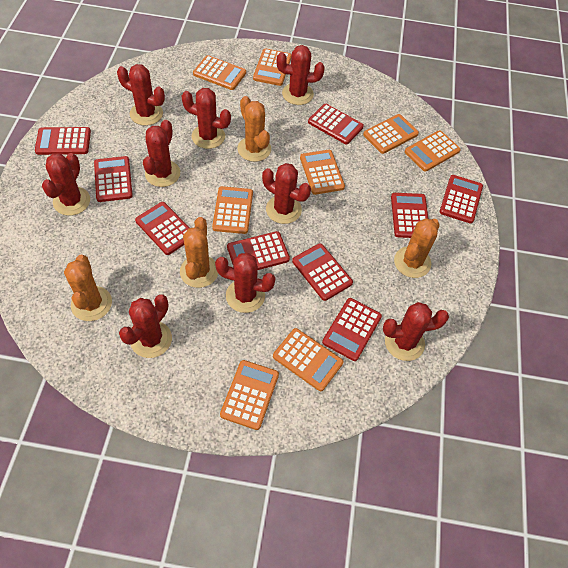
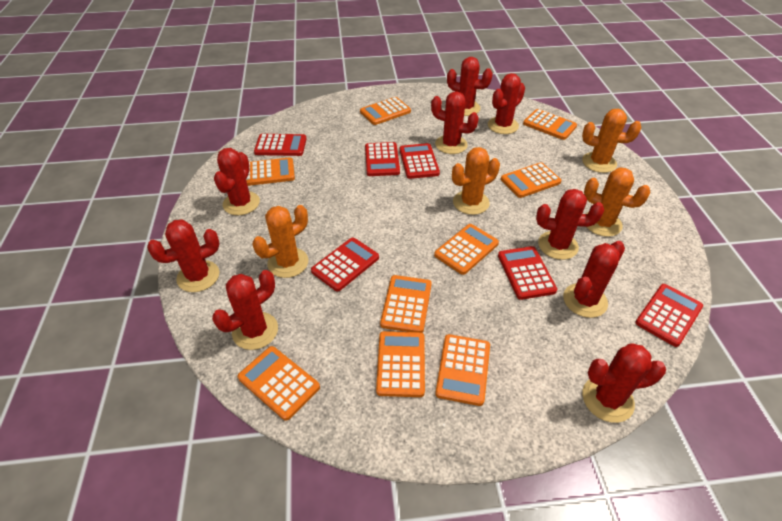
orange calculator: 8 -> 9
red calculator: 9 -> 6

